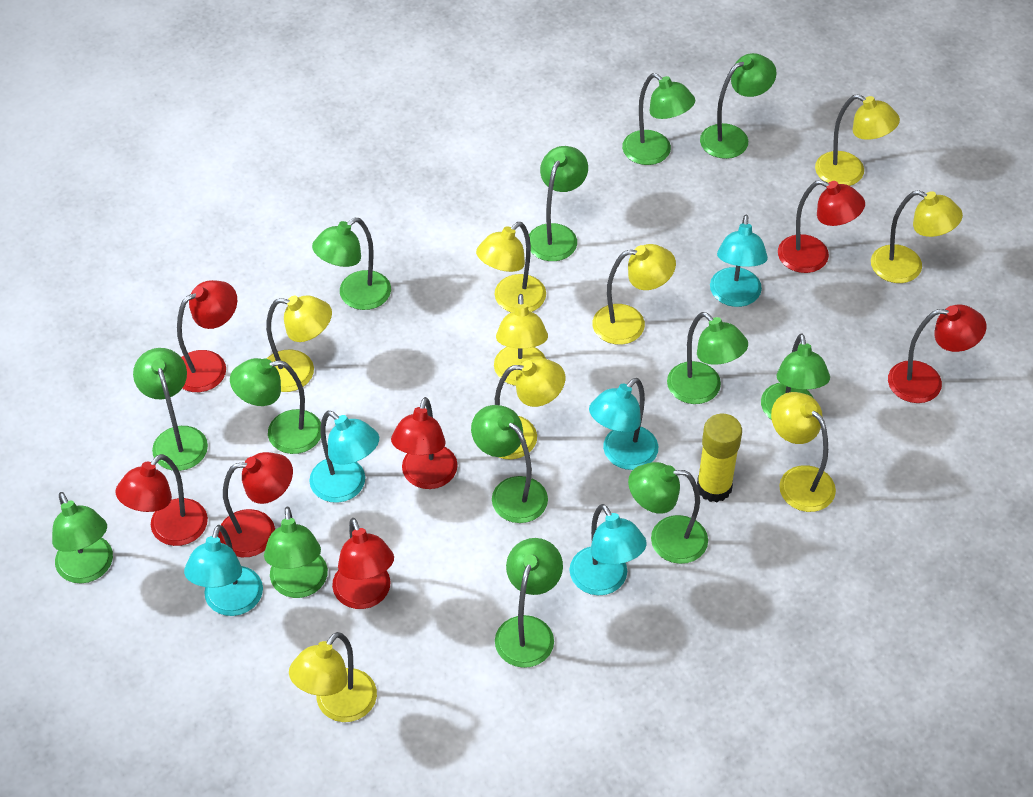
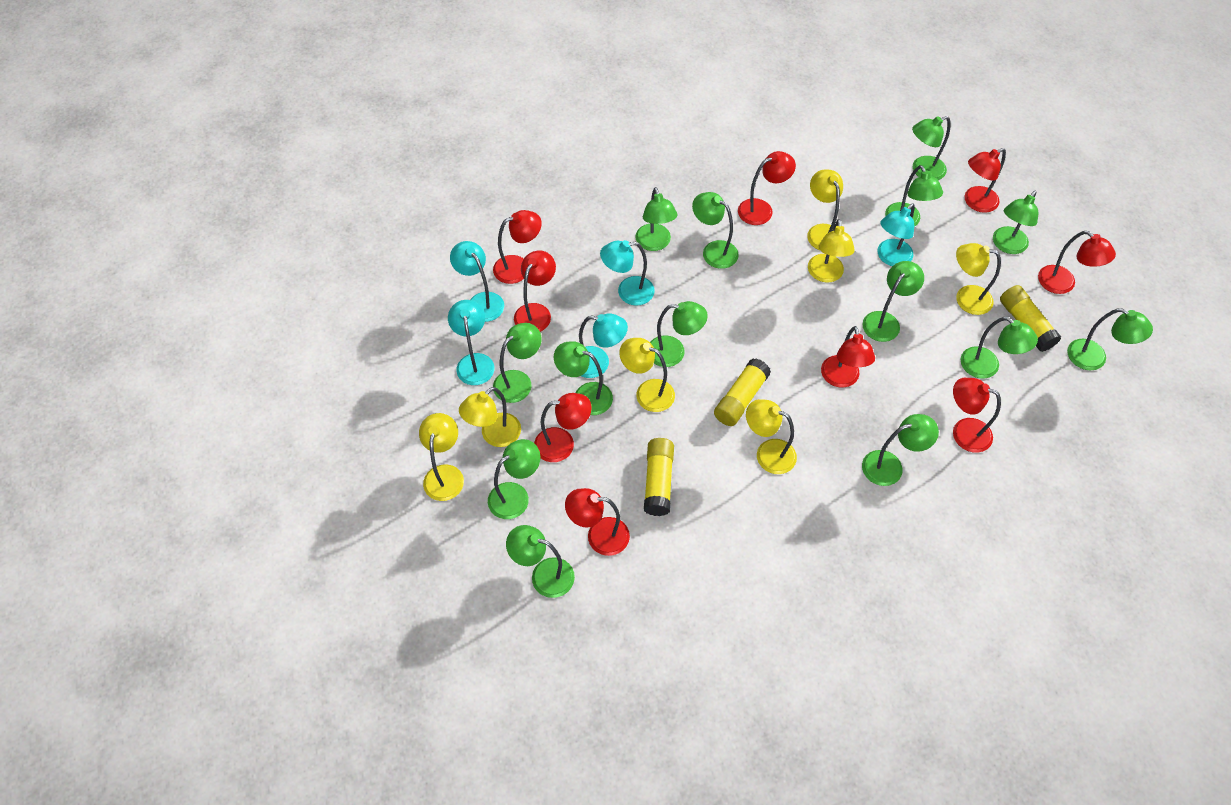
green lamp: 13 -> 14
red lamp: 7 -> 9
yellow glue stick: 1 -> 3
yellow lamp: 9 -> 7

